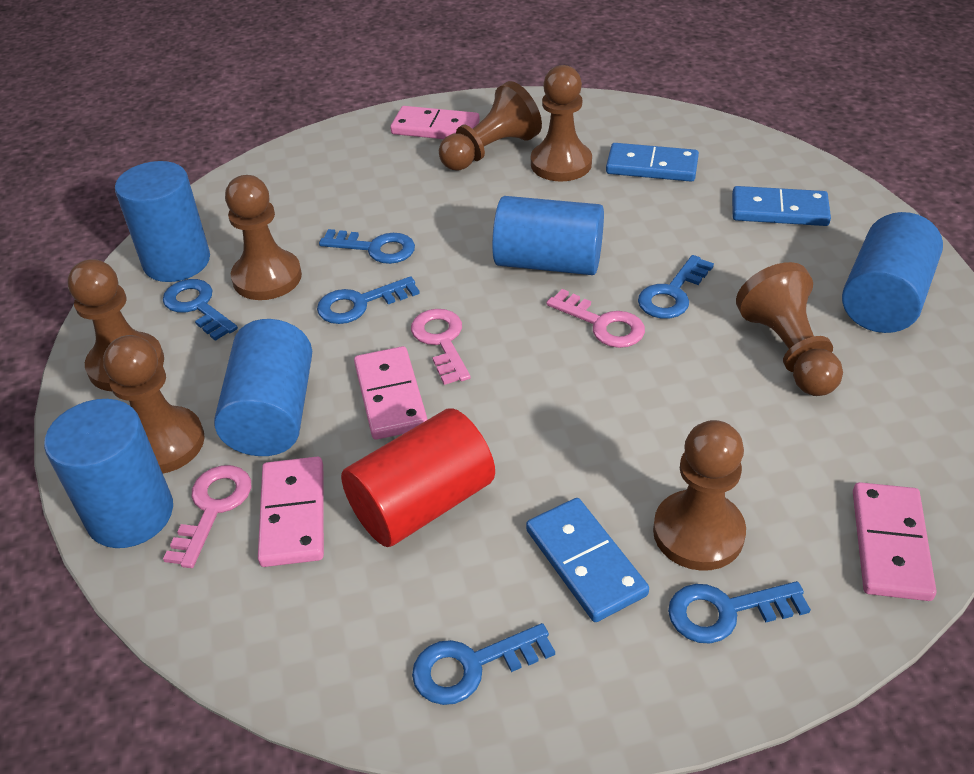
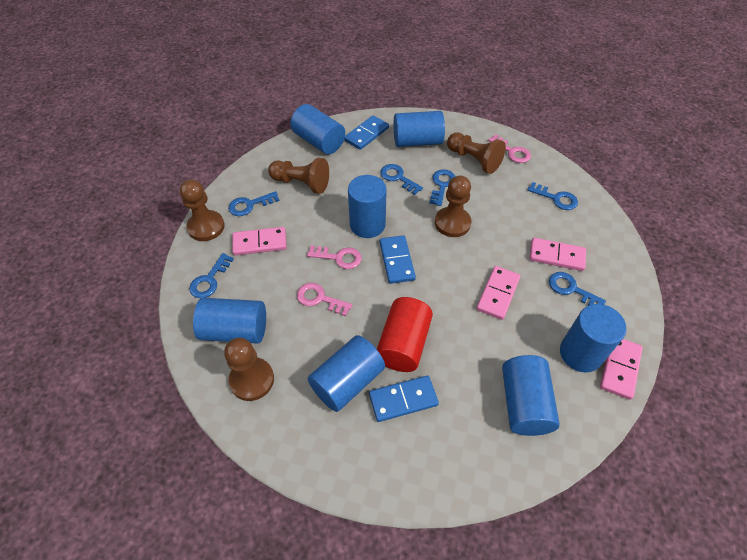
blue cylinder: 5 -> 7
brown pawn: 7 -> 5

